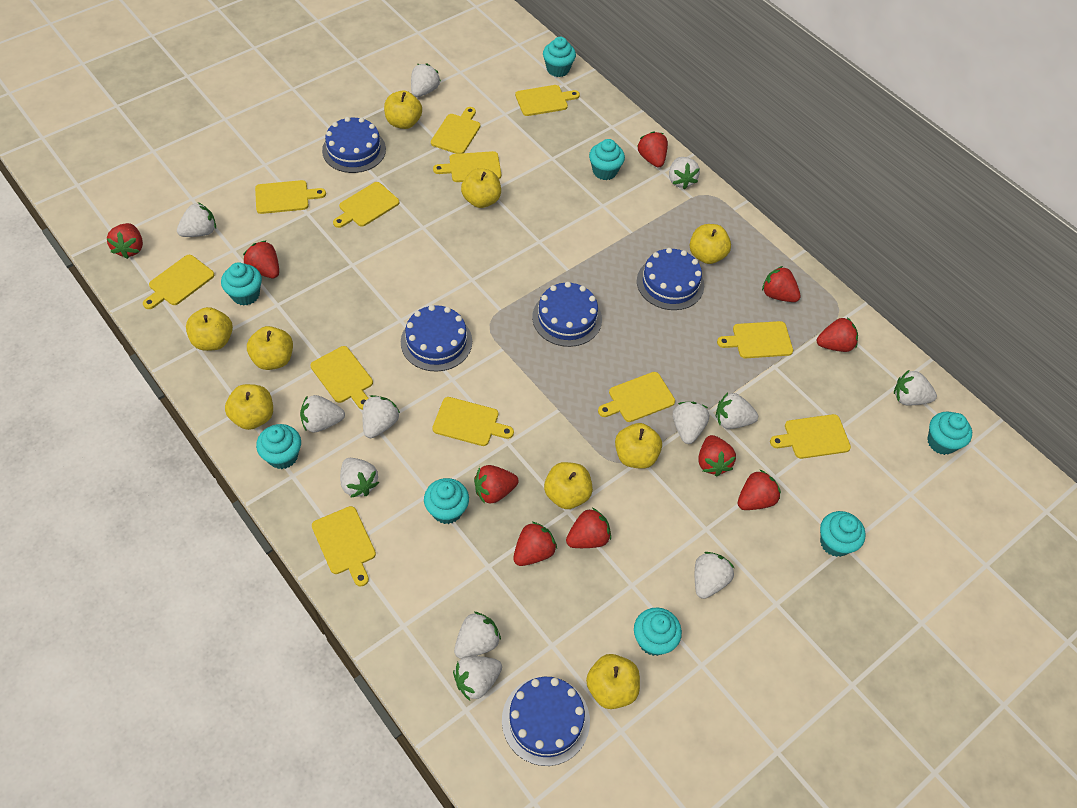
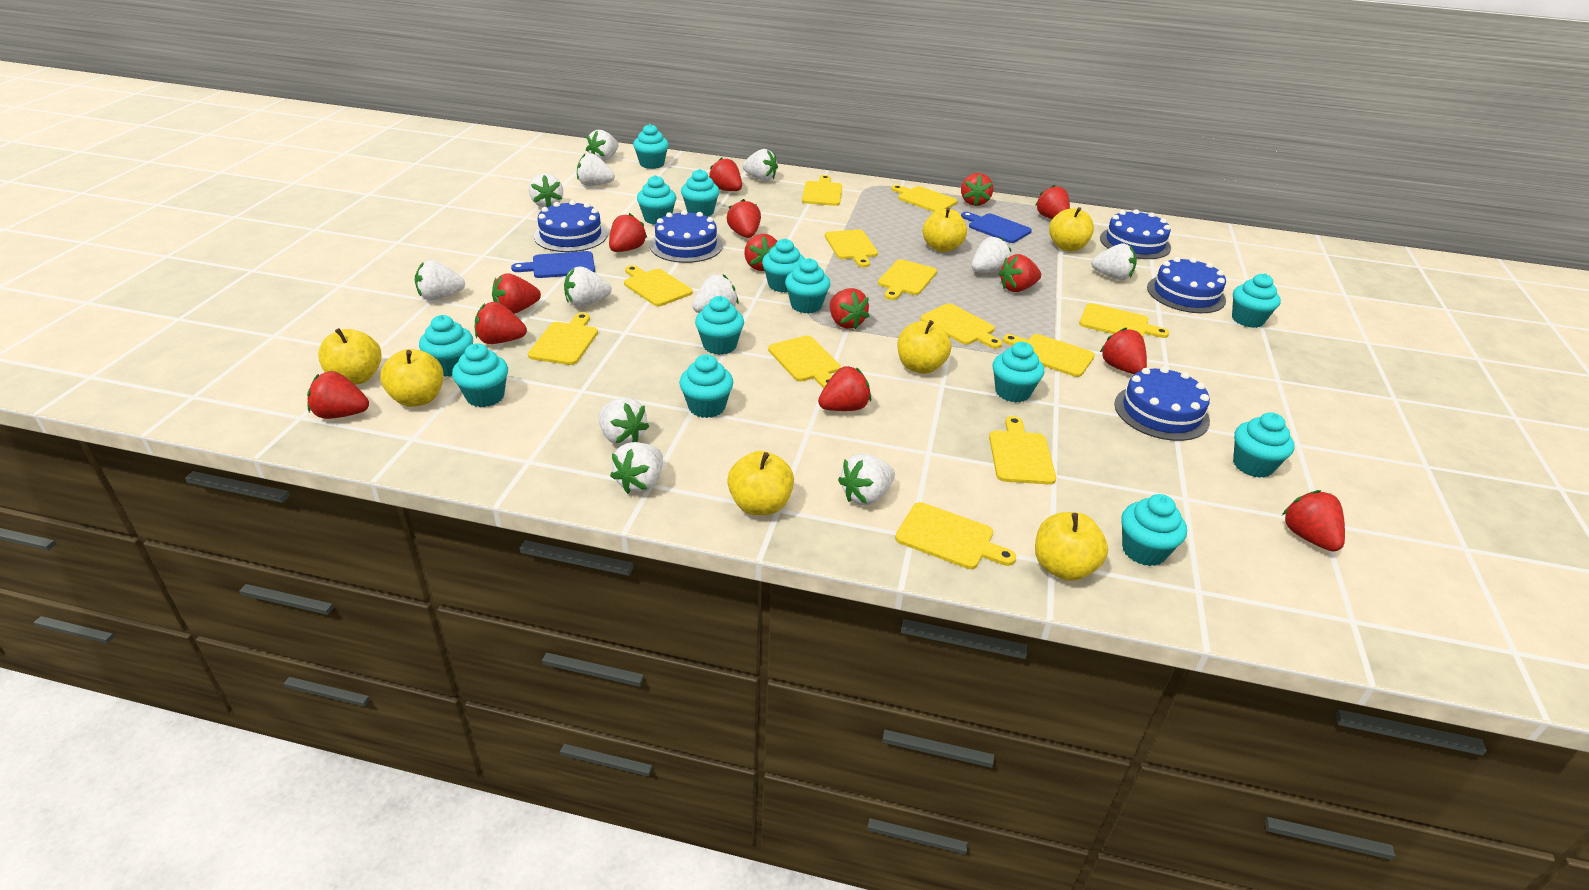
blue cutting board: 0 -> 2
red strawberry: 10 -> 14
turquoise cupcake: 8 -> 13
yellow apple: 9 -> 7

